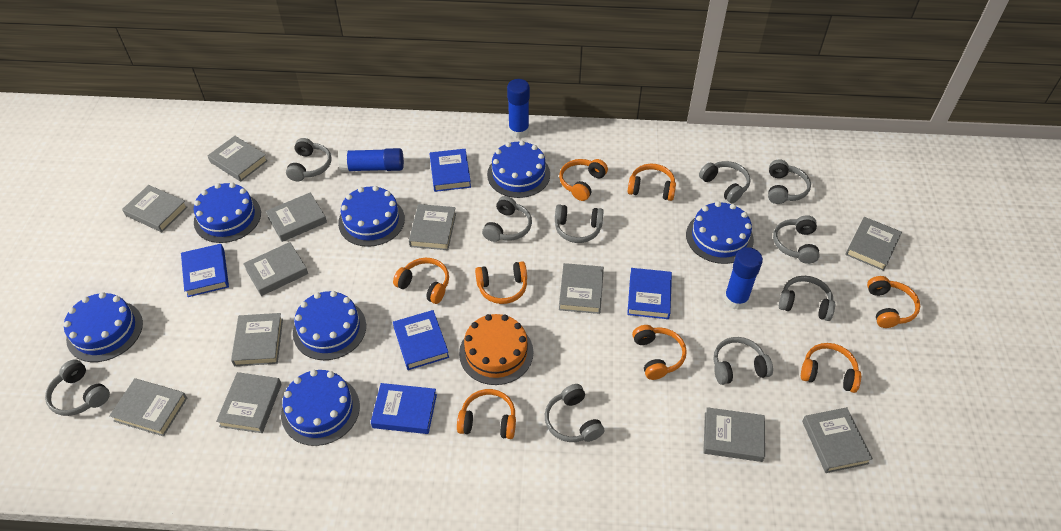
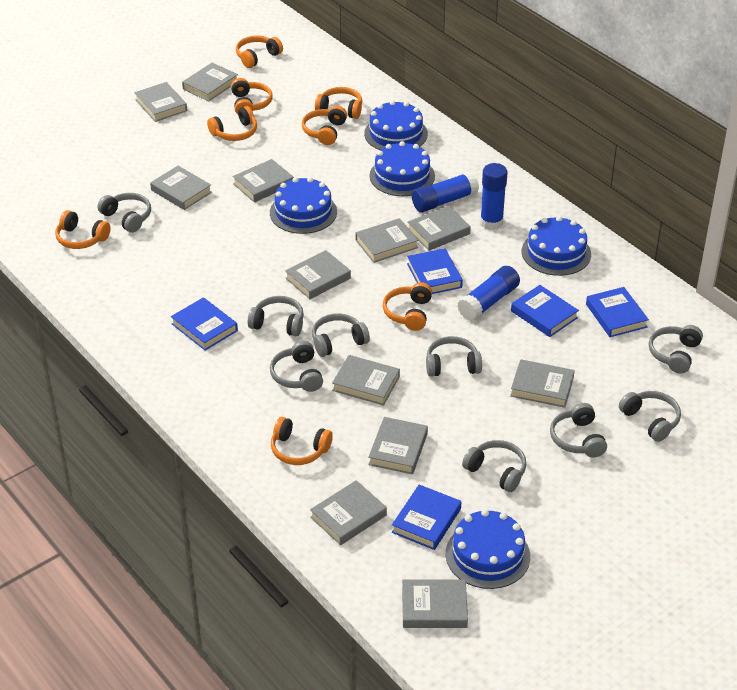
blue cake: 7 -> 5
grey headphones: 10 -> 9
orange cake: 1 -> 0

